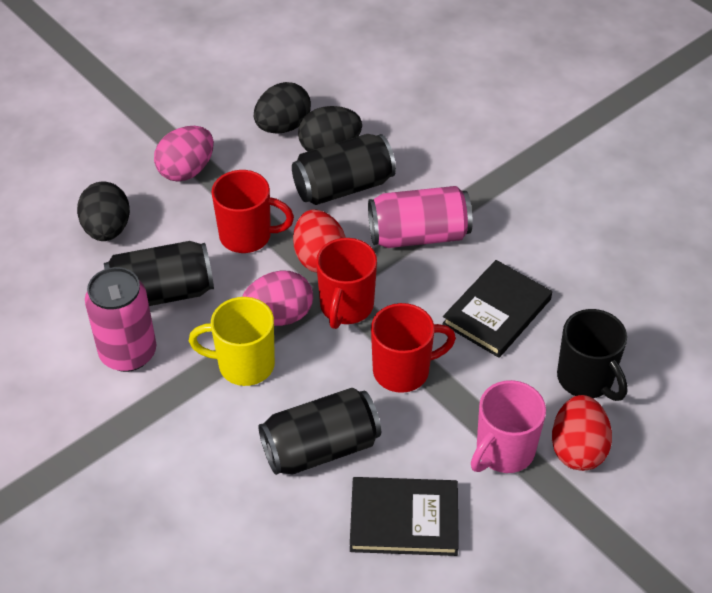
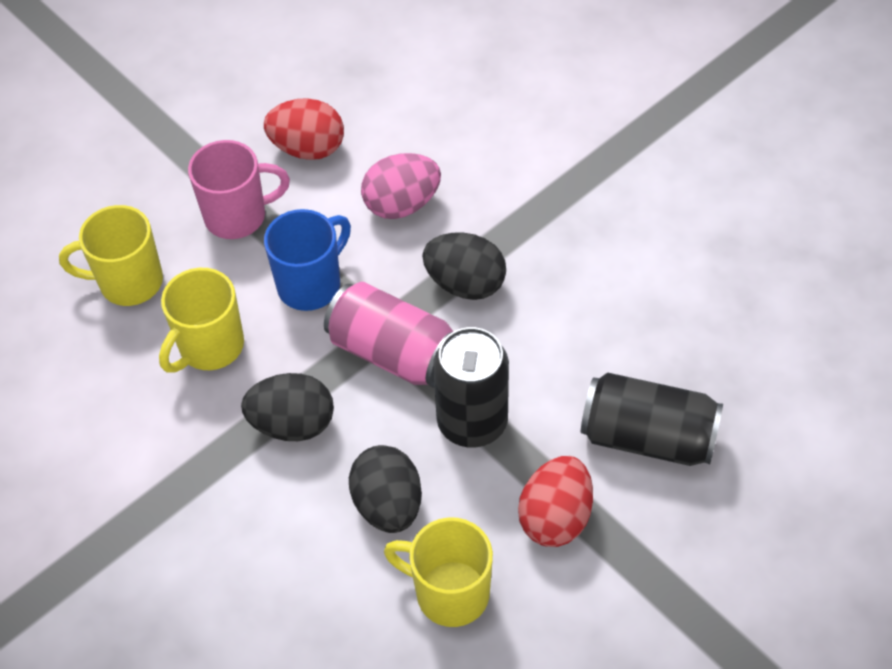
black book: 2 -> 0
black can: 3 -> 2
black mug: 1 -> 0
blue mug: 0 -> 1
pink can: 2 -> 1
pink egg: 2 -> 1
red mug: 3 -> 0
yellow mug: 1 -> 3

